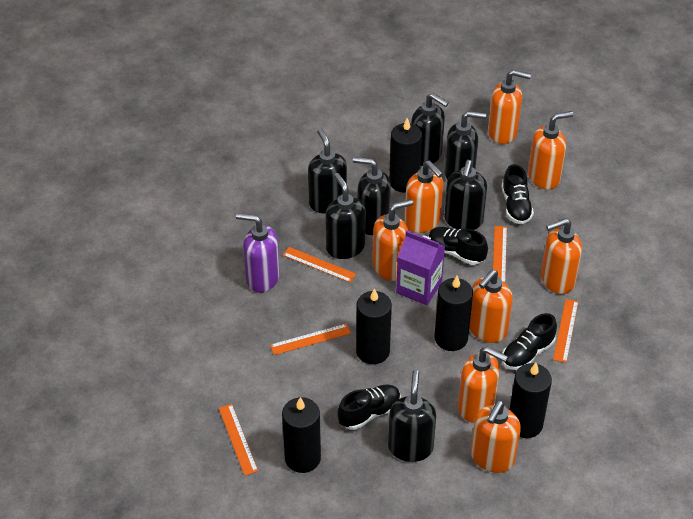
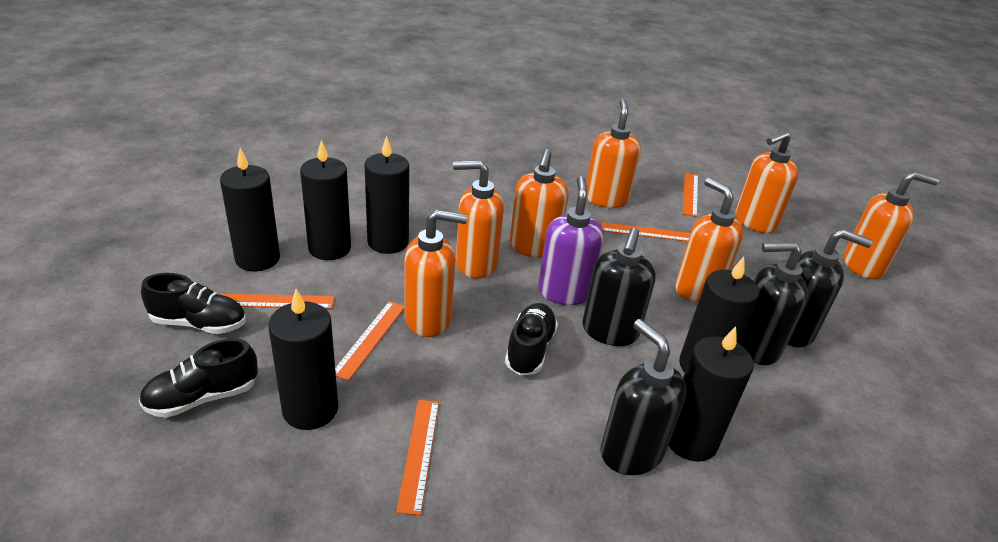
black candle: 5 -> 6
black shoe: 4 -> 3
black soap dispenser: 7 -> 4
orange soap dispenser: 8 -> 7
purple carton: 1 -> 0

